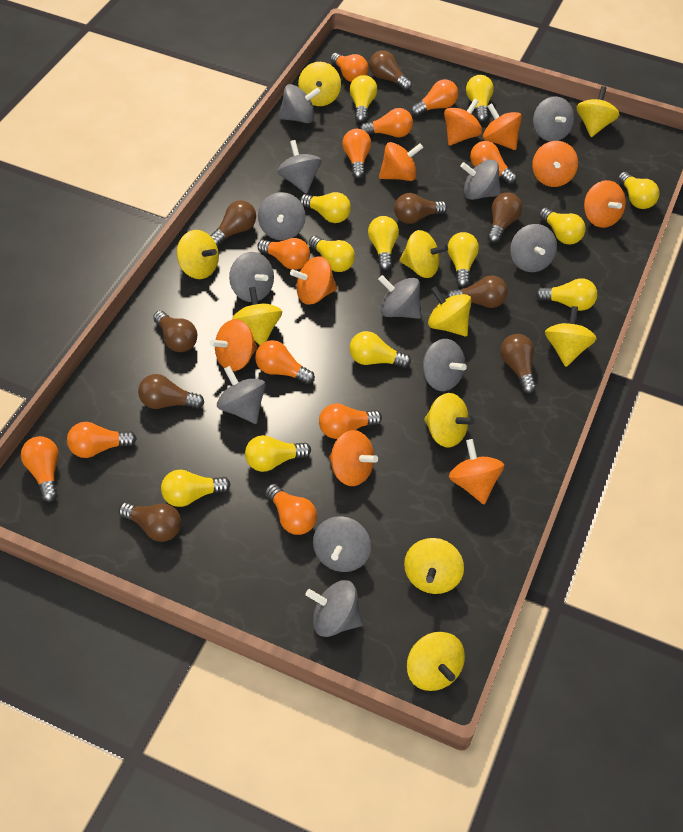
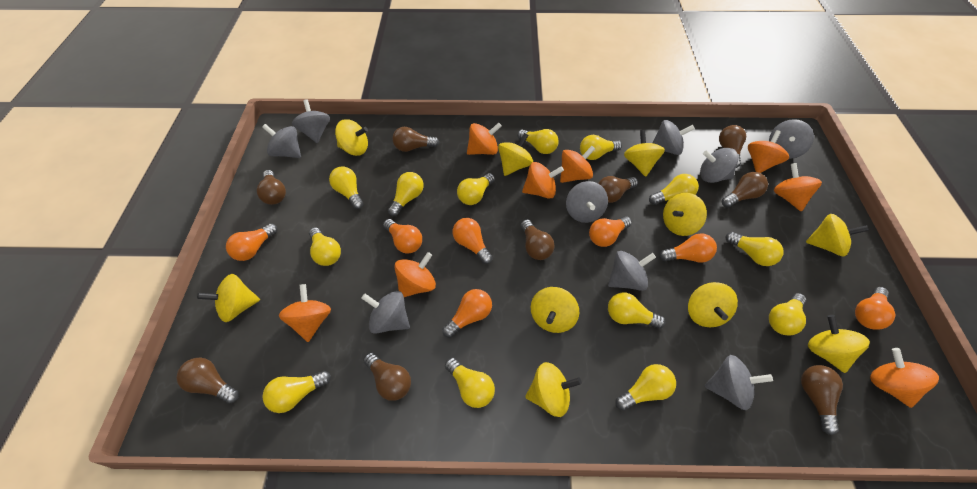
grey spinning top: 12 -> 9
orange light bulb: 11 -> 7
orange spinning top: 9 -> 8
yellow light bulb: 12 -> 13

